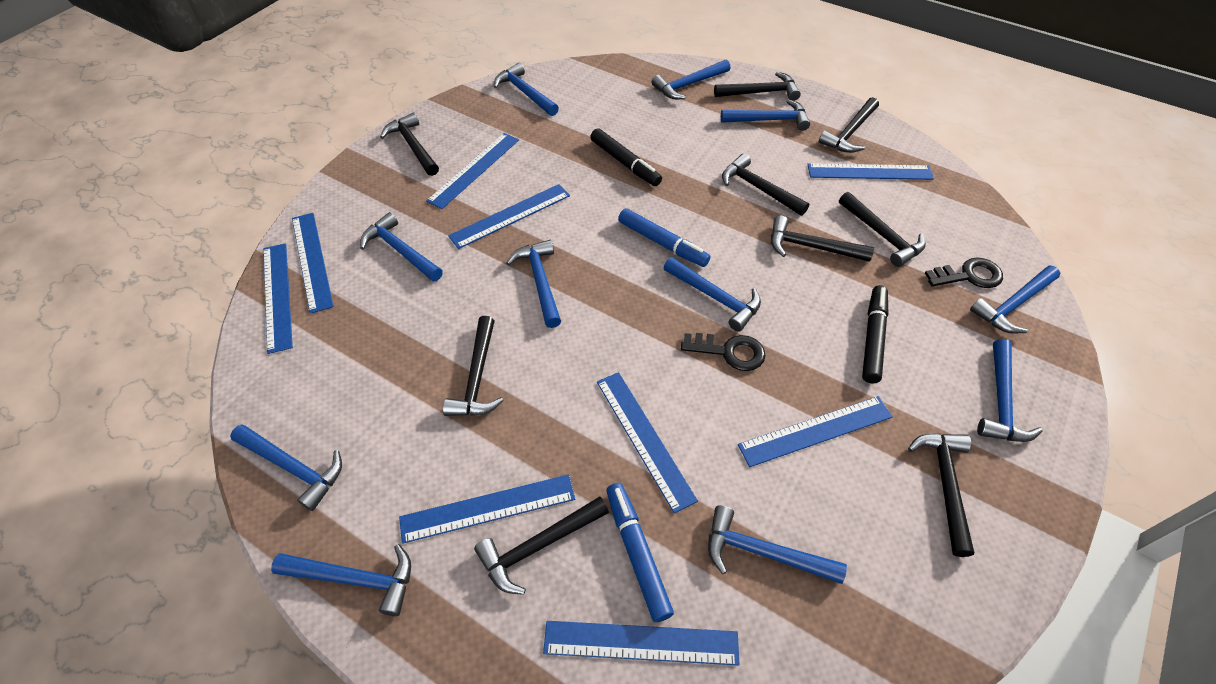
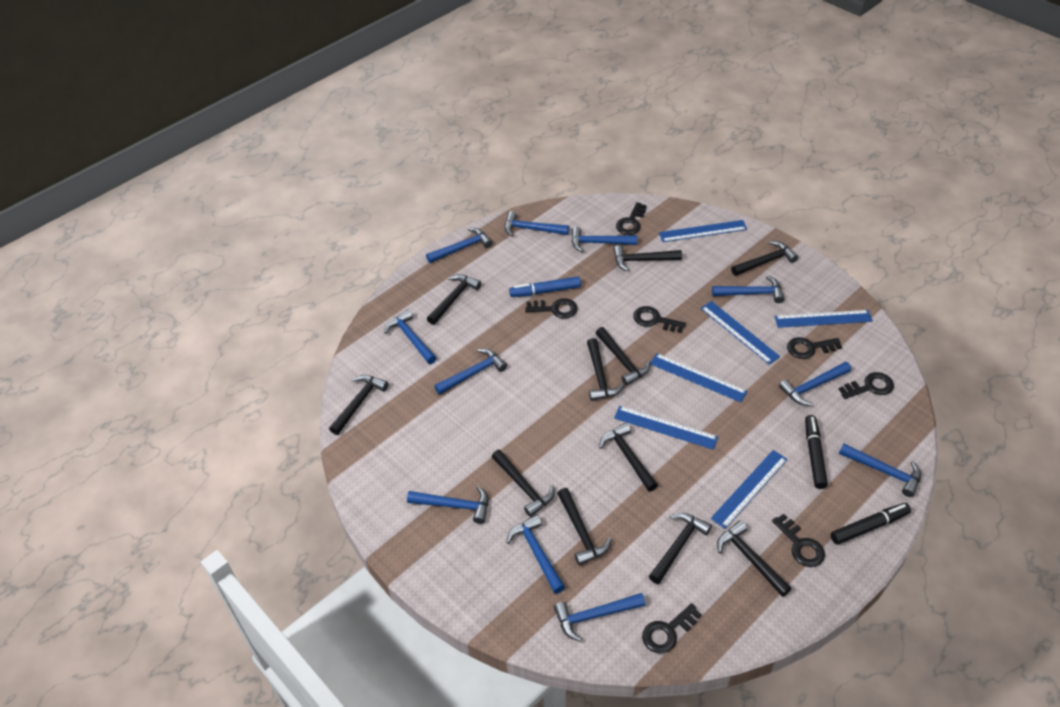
black hammer: 9 -> 11
black key: 2 -> 7
blue marker: 2 -> 1
blue ruler: 9 -> 6

